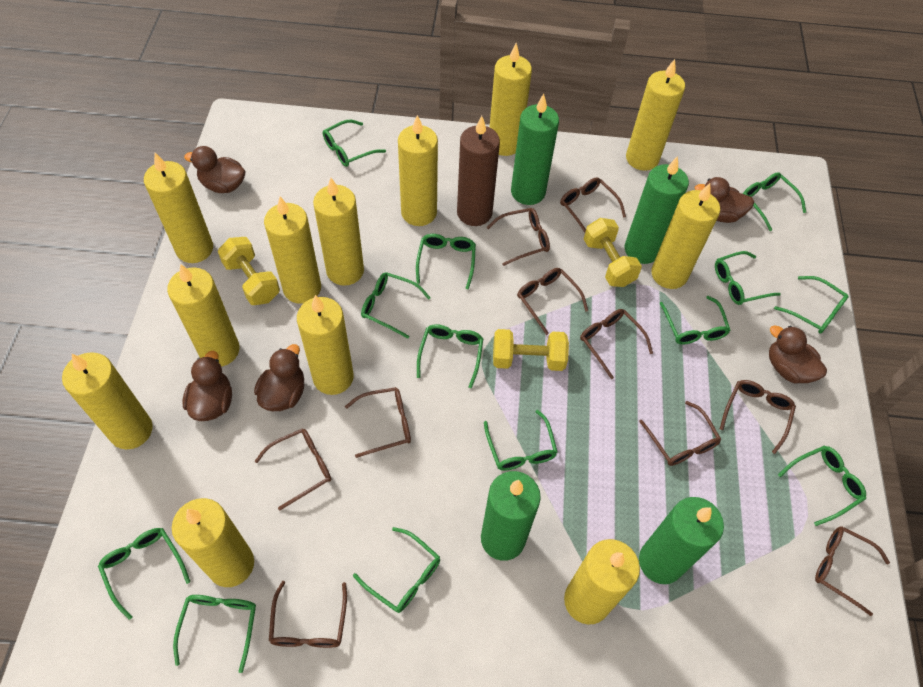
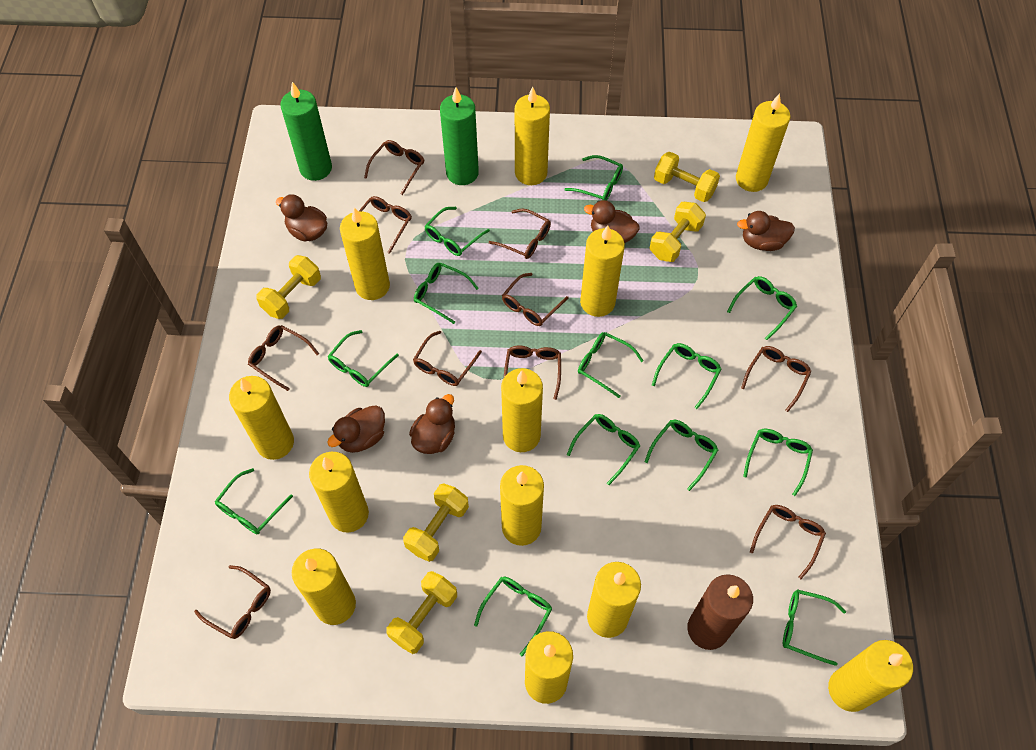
green candle: 4 -> 2
yellow dumbbell: 3 -> 5

